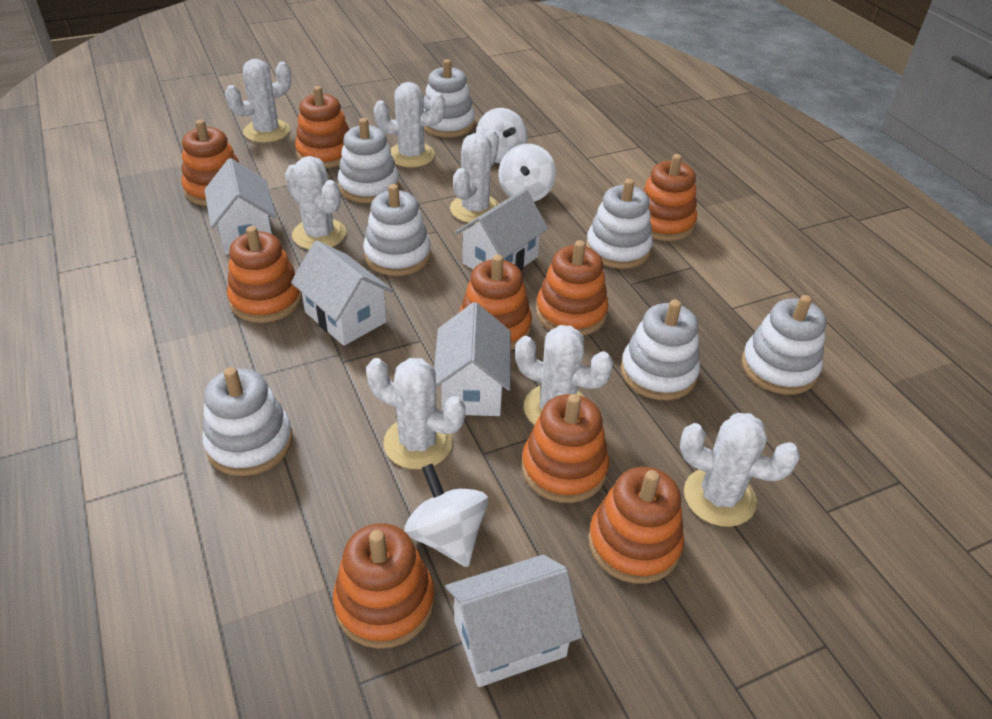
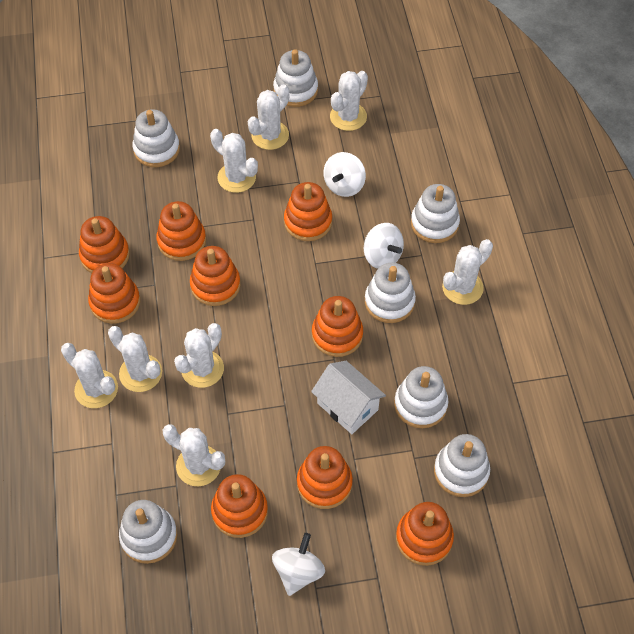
white cactus: 7 -> 8
white house: 5 -> 1

